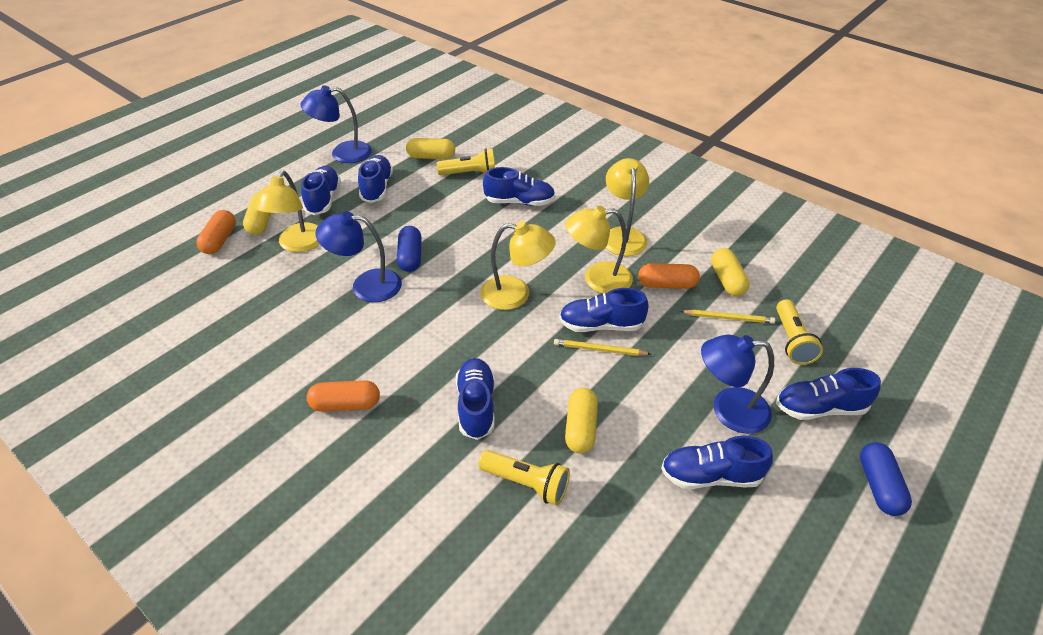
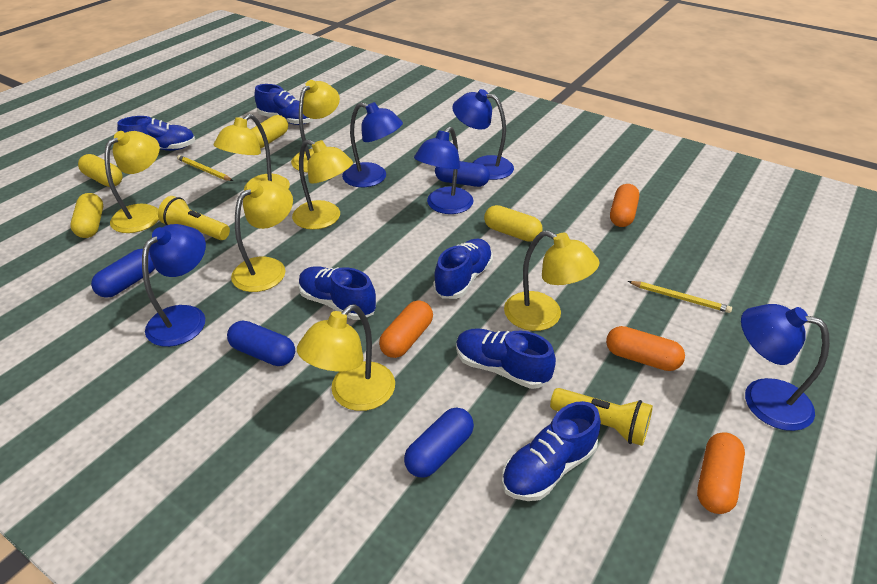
blue capsule: 2 -> 4
blue lamp: 3 -> 5
blue shoe: 7 -> 6
orange capsule: 3 -> 4
yellow flashlight: 3 -> 2
yellow lamp: 4 -> 7

